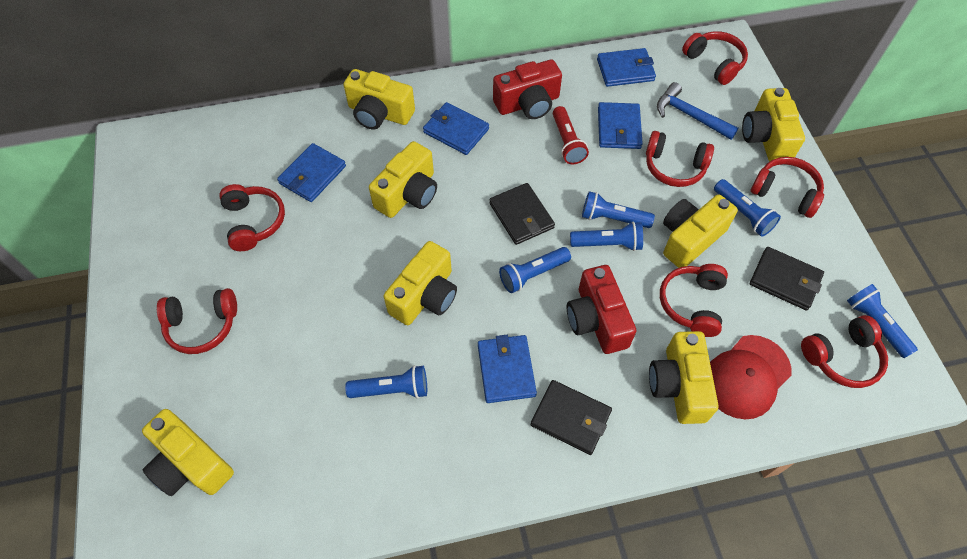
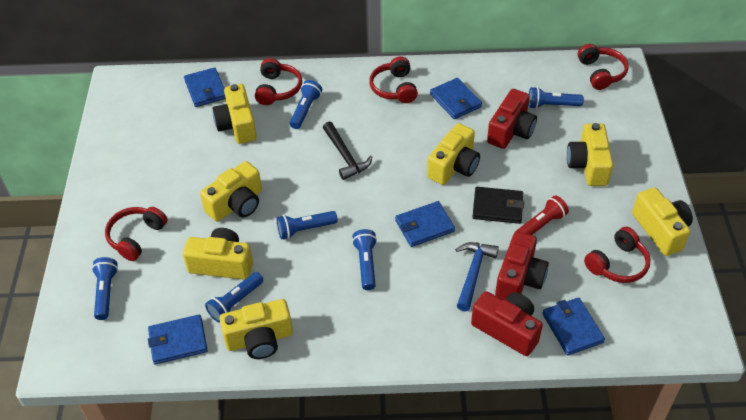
black hammer: 0 -> 1
black wallet: 3 -> 1
red camera: 2 -> 3
red cap: 1 -> 0
red headphones: 7 -> 5

